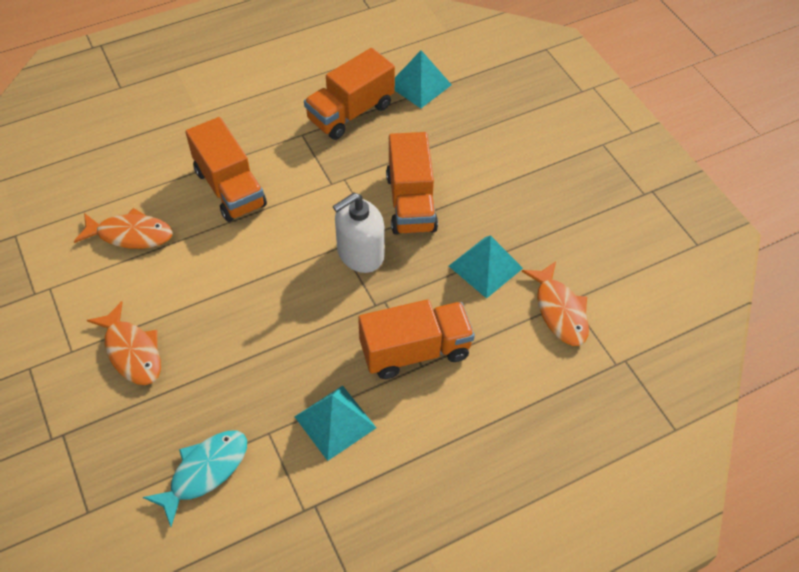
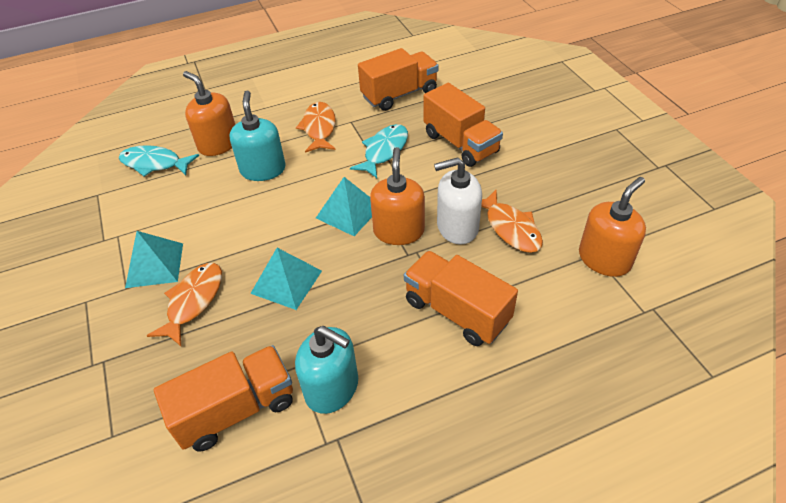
orange soap dispenser: 0 -> 3
turquoise fish: 1 -> 2
turquoise soap dispenser: 0 -> 2

